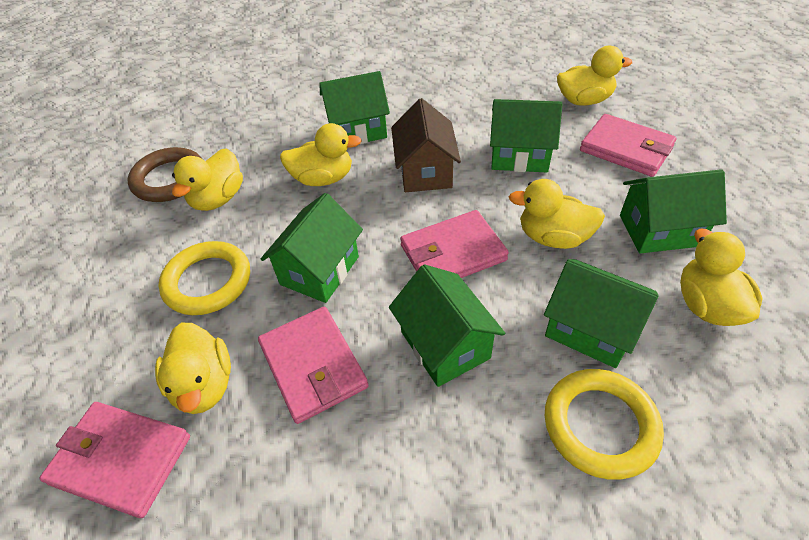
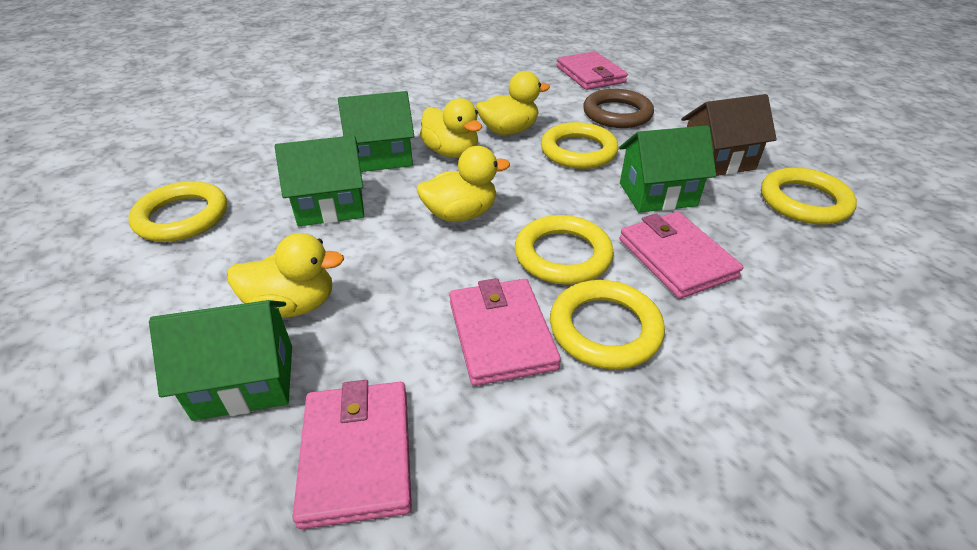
green house: 6 -> 4
yellow duck: 6 -> 4
yellow ring: 2 -> 5

